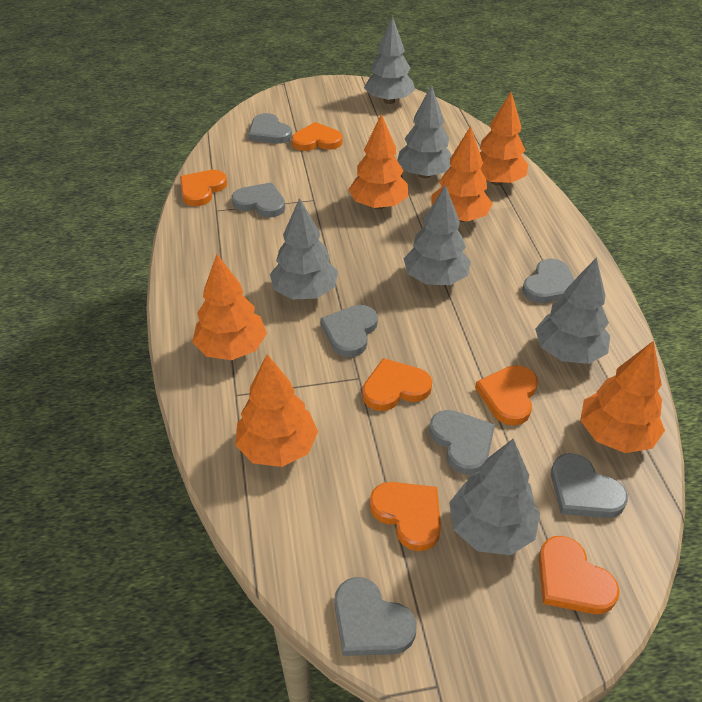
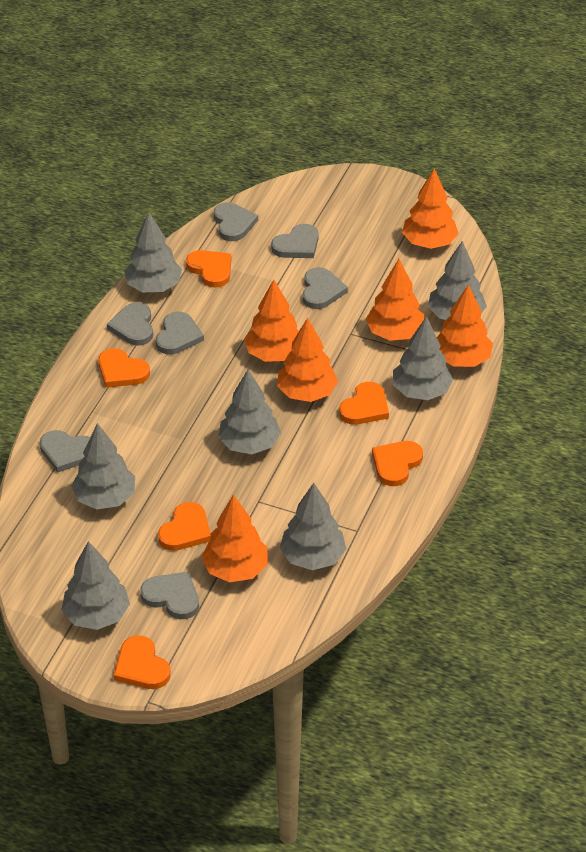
grey tree: 6 -> 7

